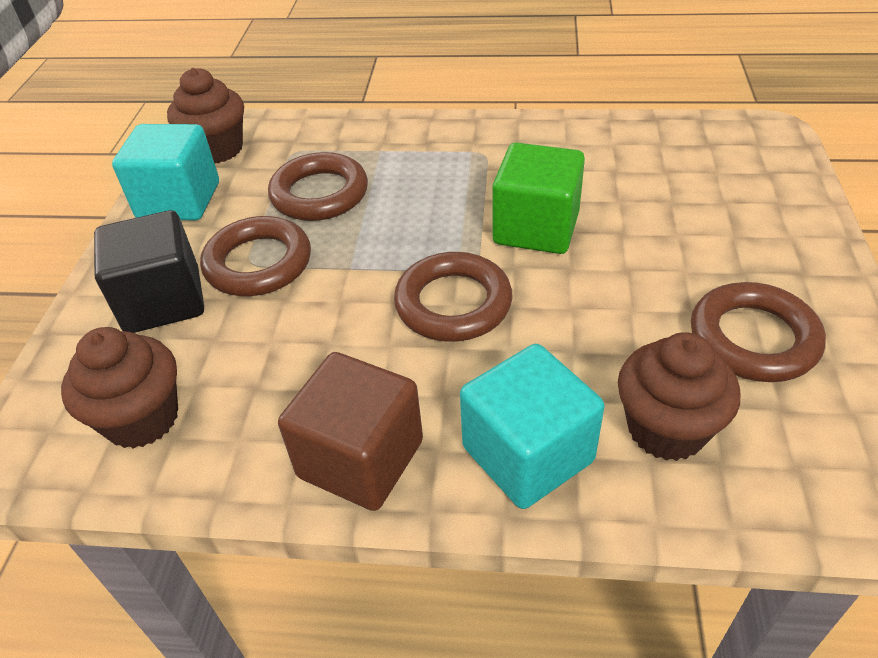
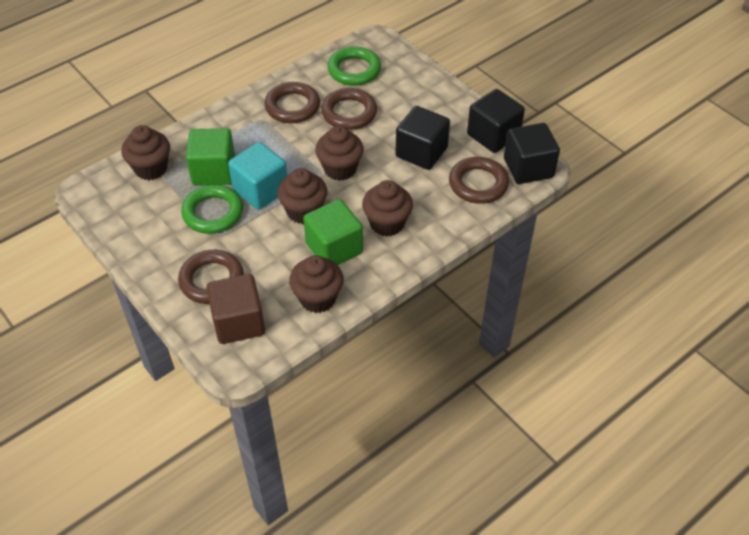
black cube: 1 -> 3
brown cupcake: 3 -> 5
green cube: 1 -> 2
green ring: 0 -> 2
turquoise cube: 2 -> 1

